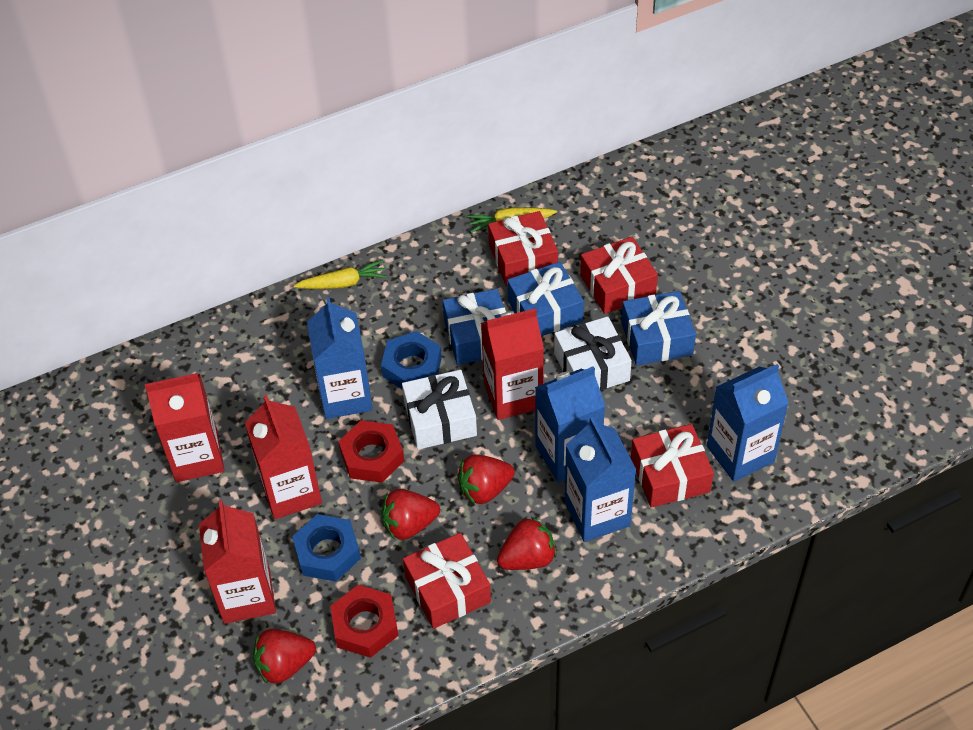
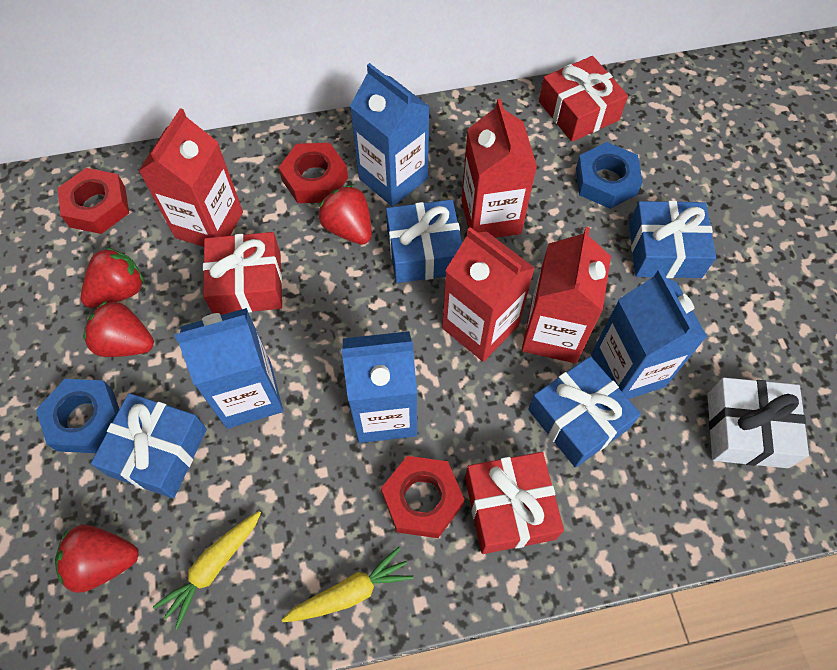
blue gift: 3 -> 4
red gift: 4 -> 3
red nut: 2 -> 3
white gift: 2 -> 1

